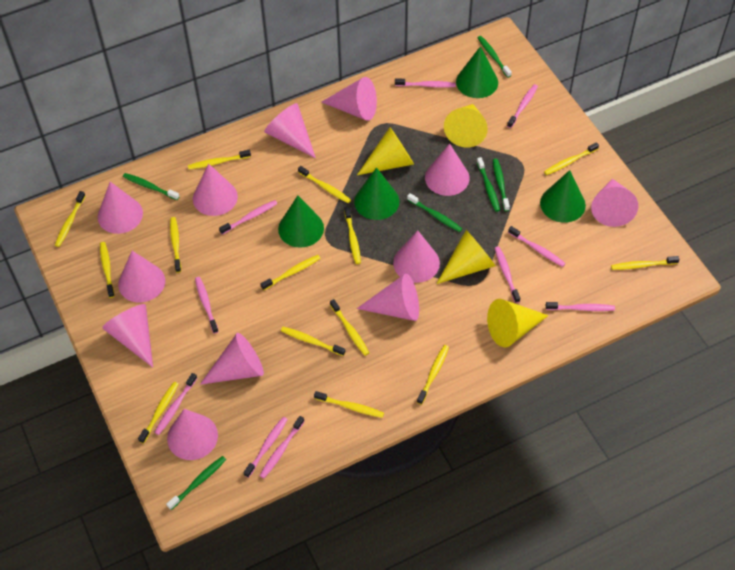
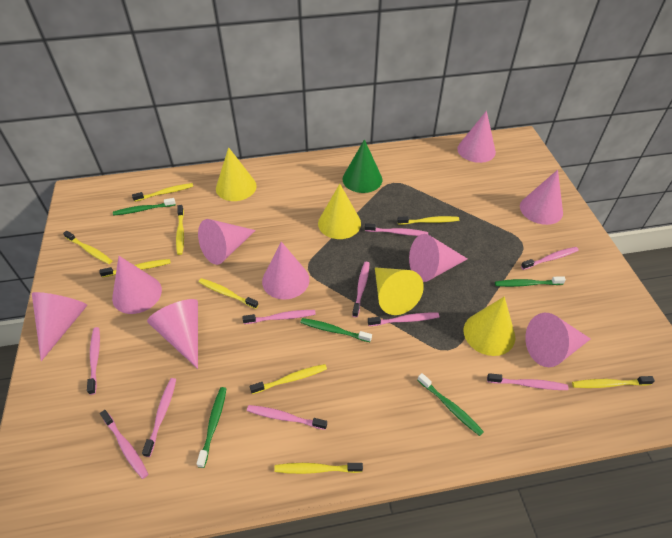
green cone: 4 -> 1
green toothbrush: 6 -> 5
pink cone: 12 -> 9
yellow toothbrush: 14 -> 9

